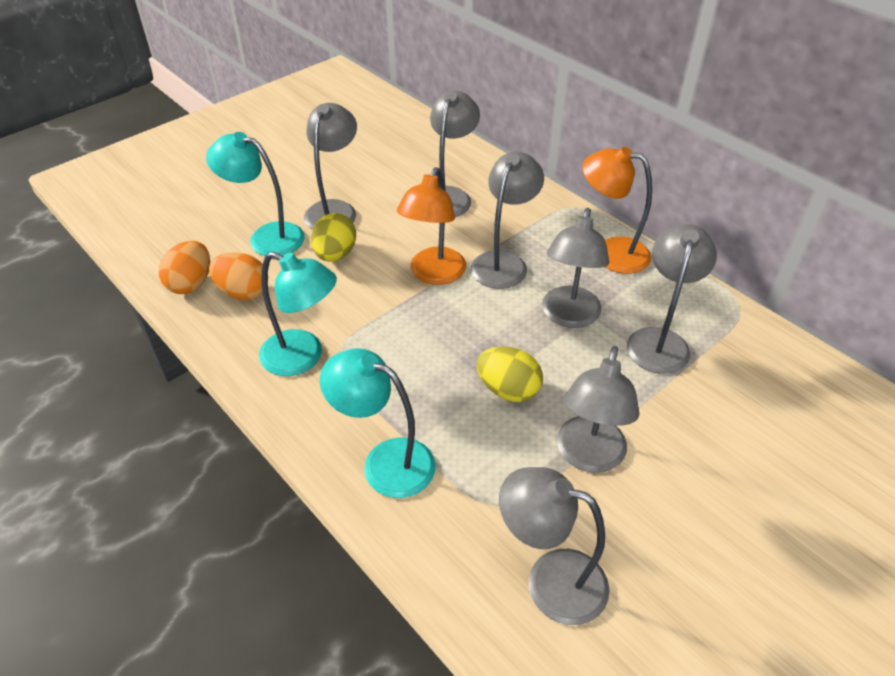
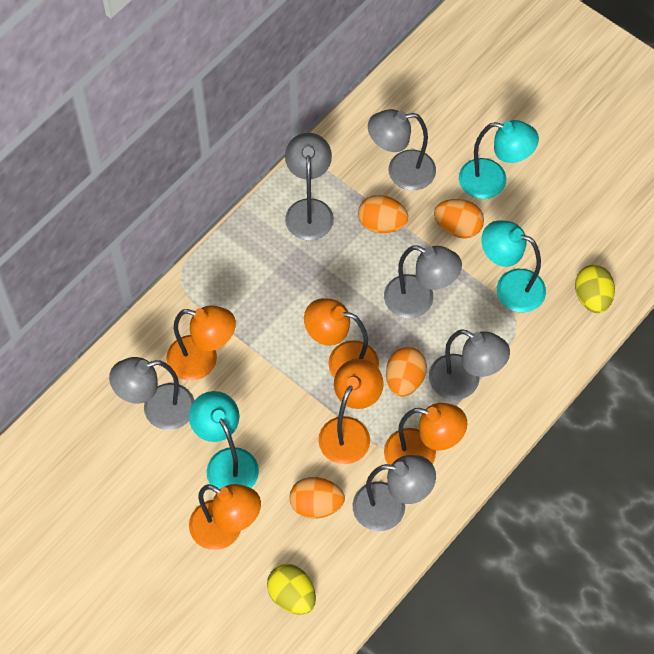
grey lamp: 7 -> 6
orange egg: 2 -> 4
orange lamp: 2 -> 5

